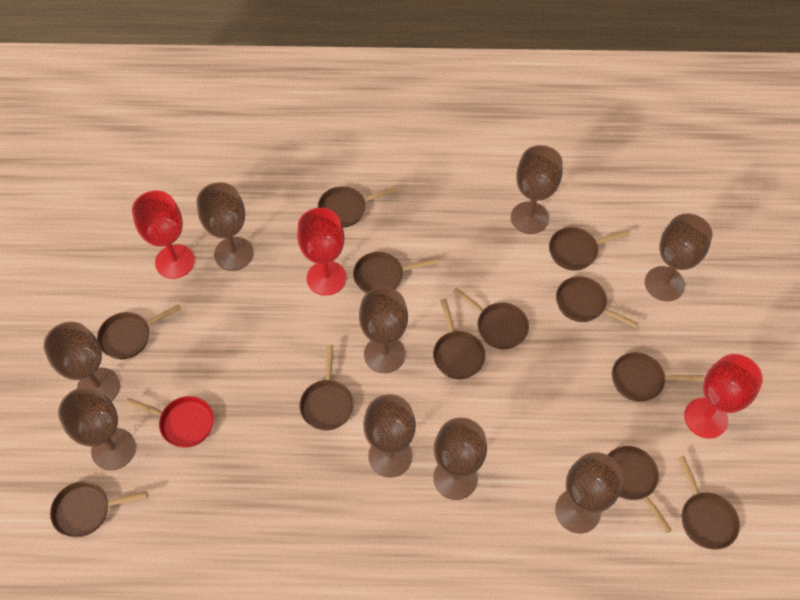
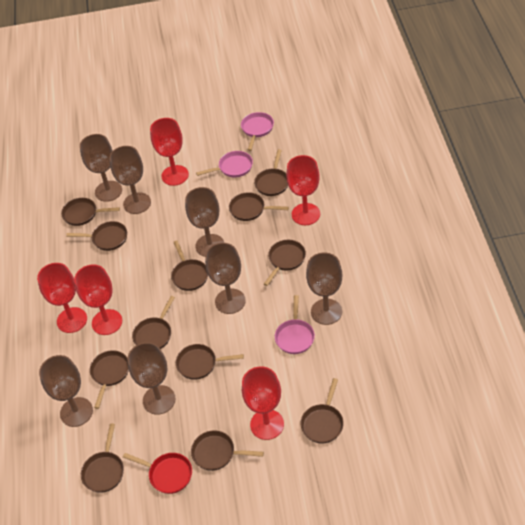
brown goblet: 9 -> 7
pink pan: 0 -> 3
red goblet: 3 -> 5

